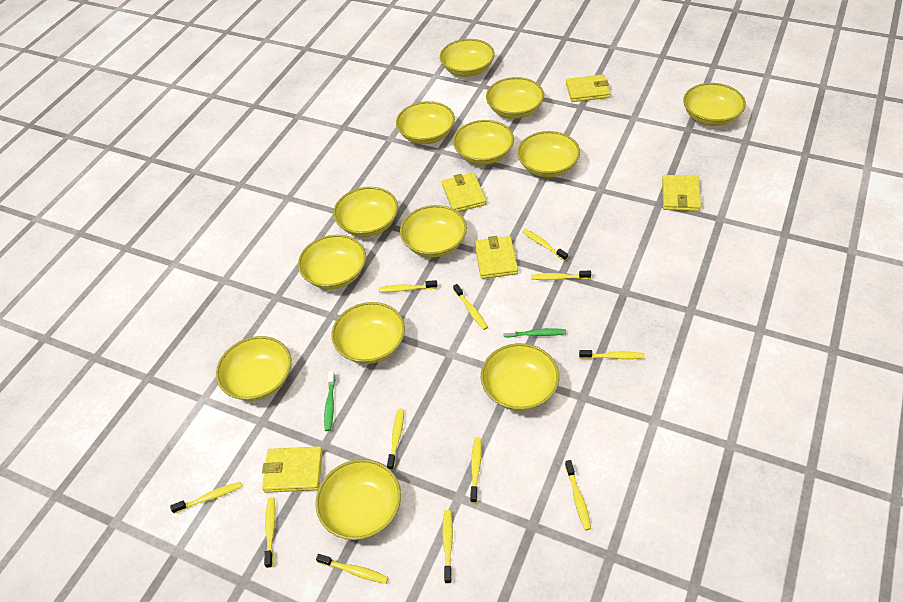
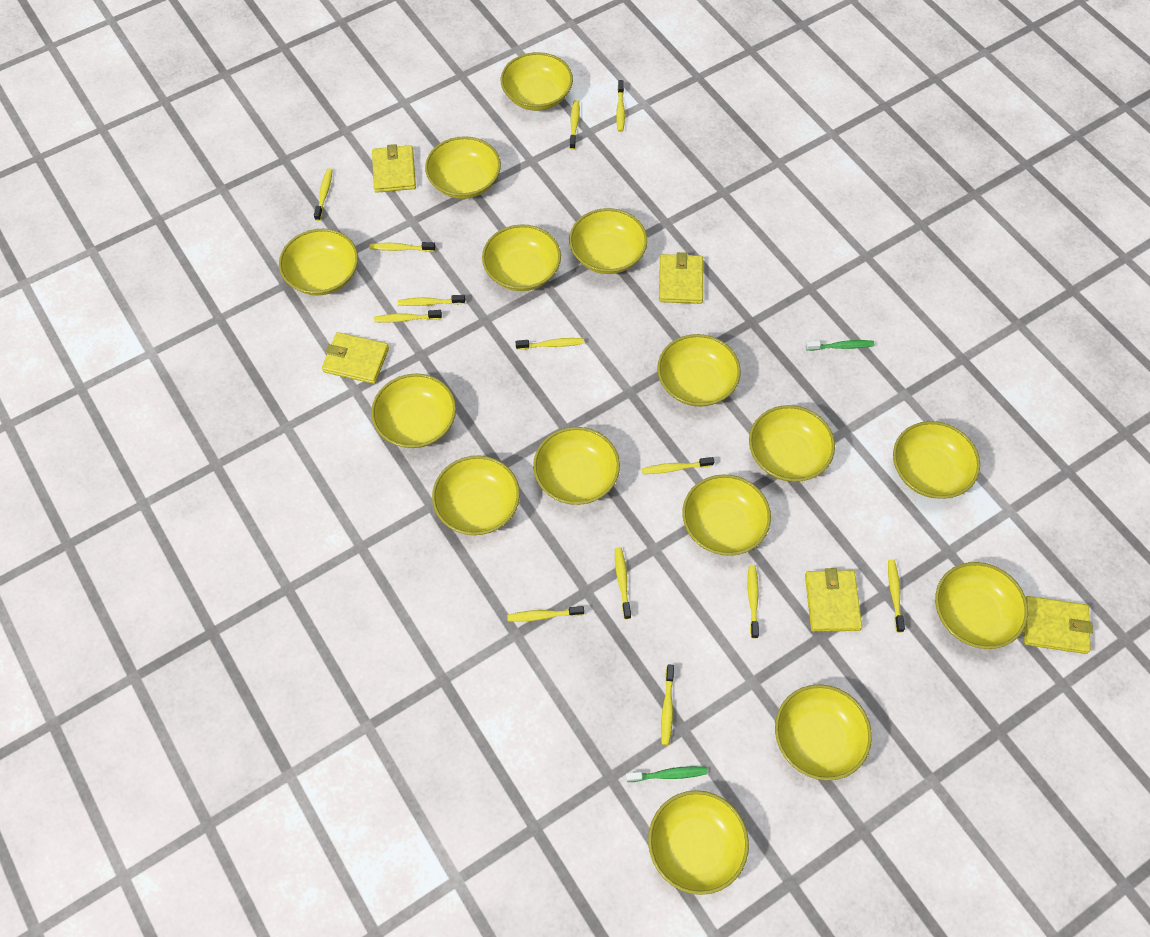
yellow bowl: 13 -> 15
yellow toothbrush: 12 -> 13

